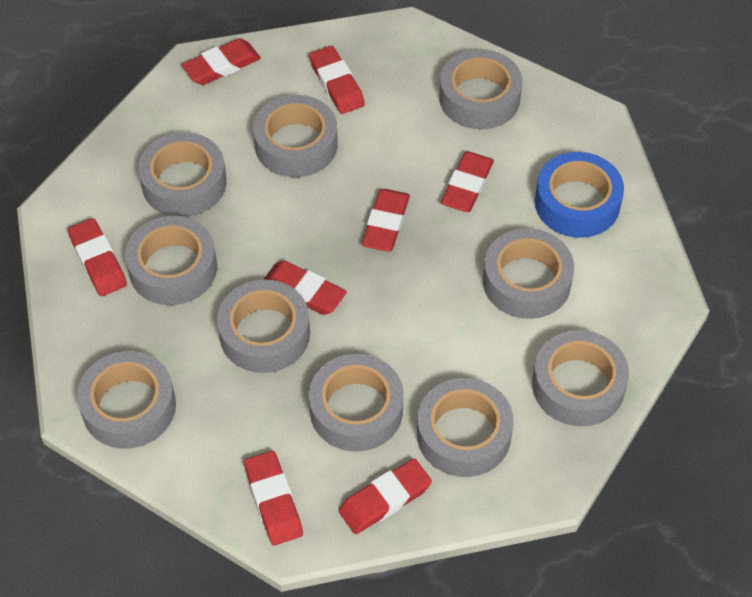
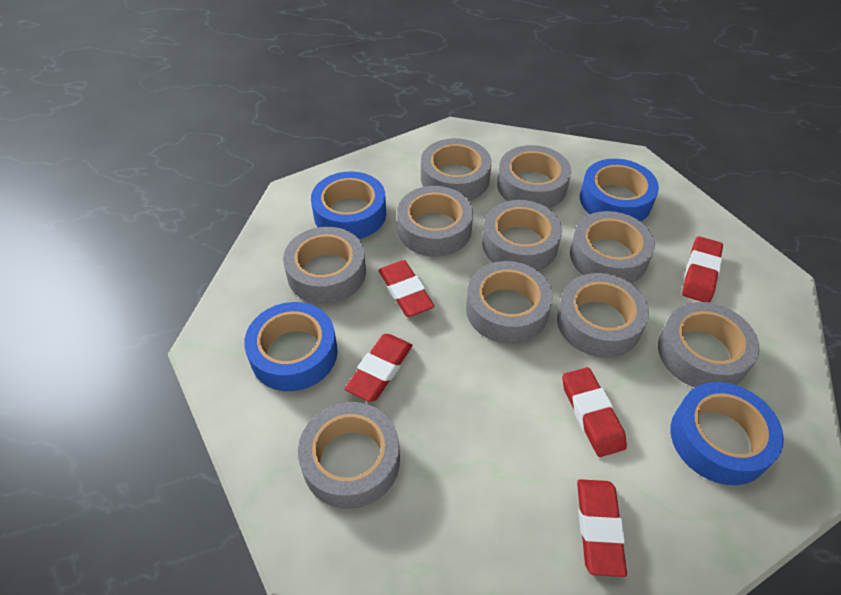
blue tape: 1 -> 4
red eraser: 8 -> 5

